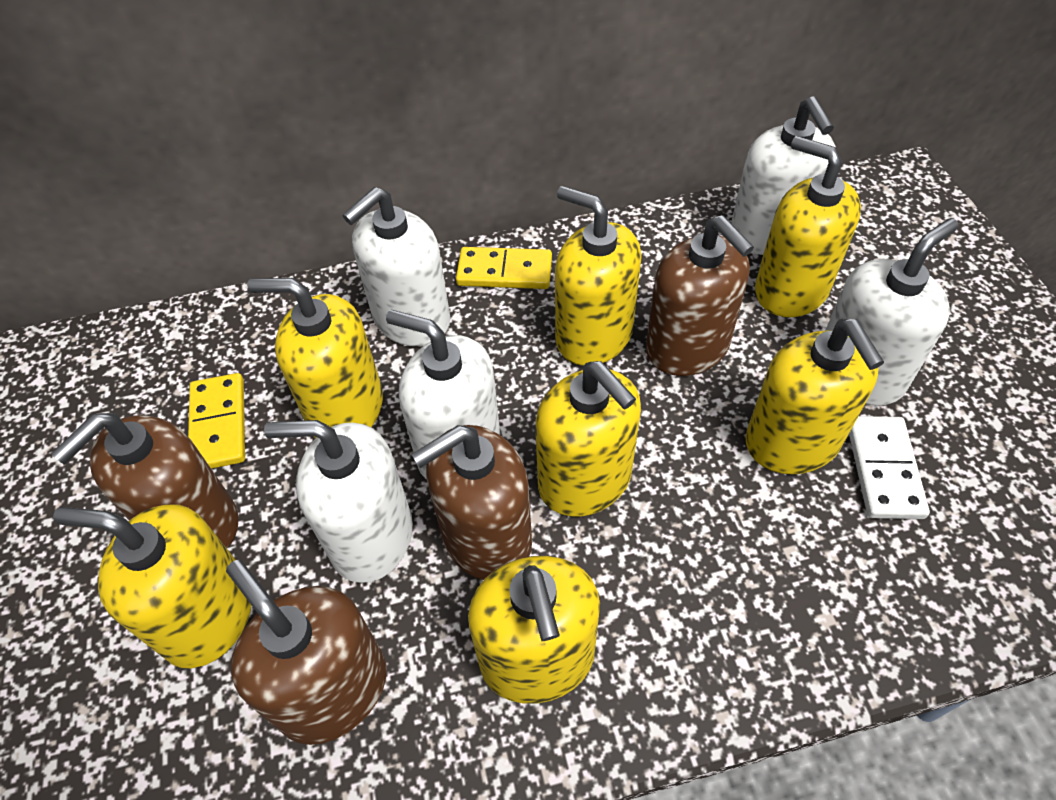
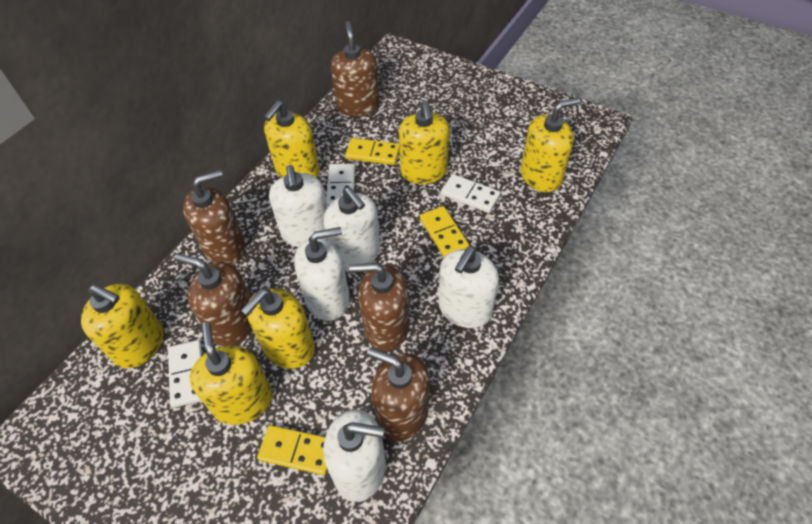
brown soap dispenser: 4 -> 5
white domino: 1 -> 3
yellow domino: 2 -> 3
yellow soap dispenser: 7 -> 6

